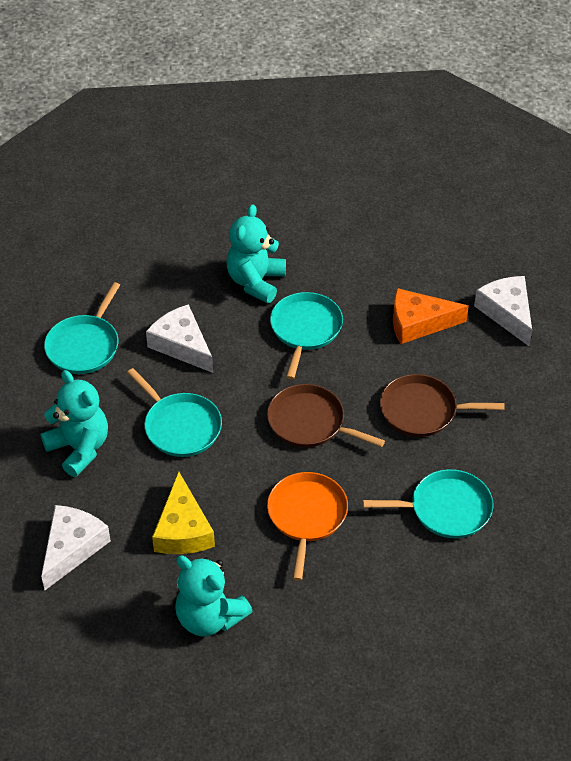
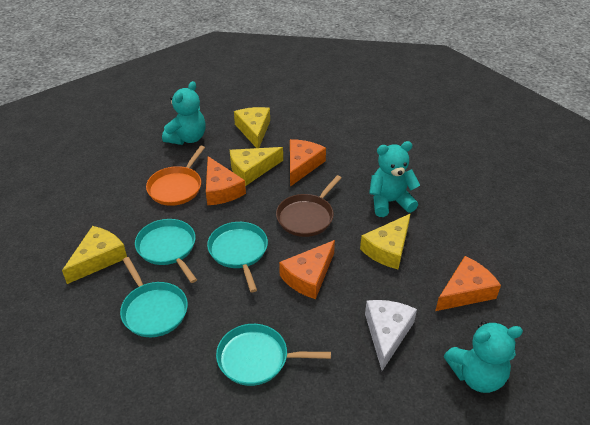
brown pan: 2 -> 1
orange cheese: 1 -> 4
white cheese: 3 -> 1
yellow cheese: 1 -> 4

